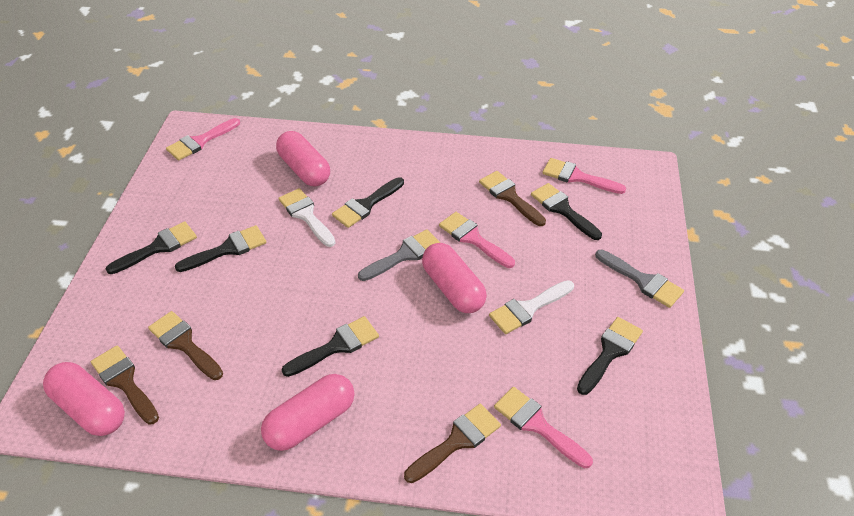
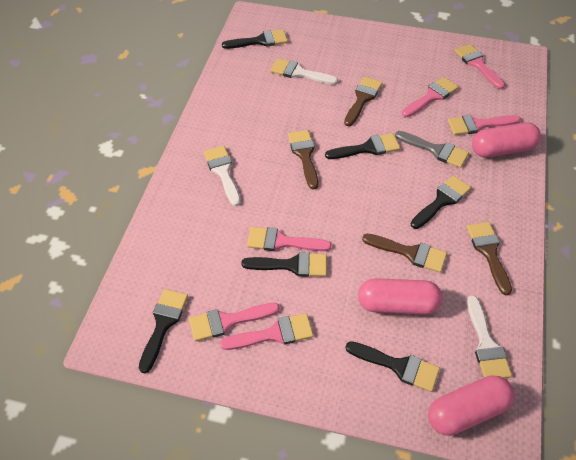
grey brush: 2 -> 1
pink brush: 4 -> 6
pink capsule: 4 -> 3
white brush: 2 -> 3

